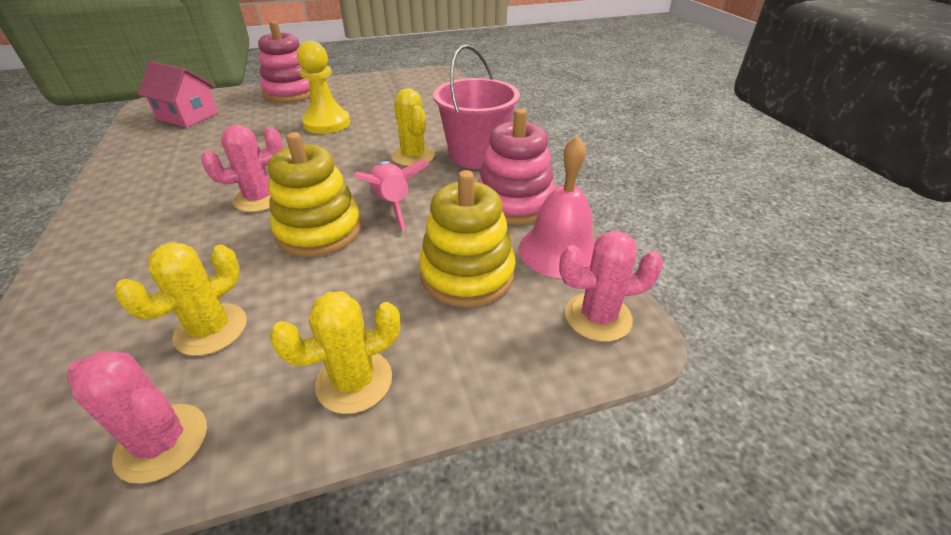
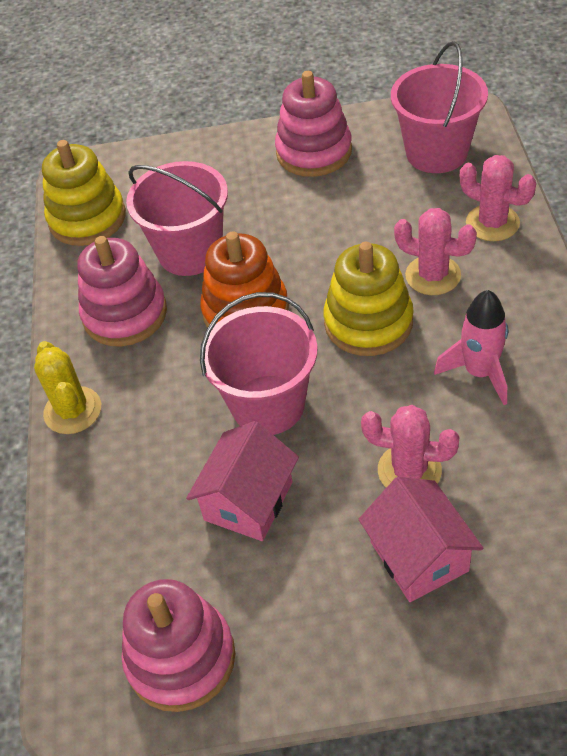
orange stacking toy: 0 -> 1
pink bell: 1 -> 0
pink bucket: 1 -> 3
pink house: 1 -> 2
pink stacking toy: 2 -> 3
yellow cactus: 3 -> 1
yellow pawn: 1 -> 0

